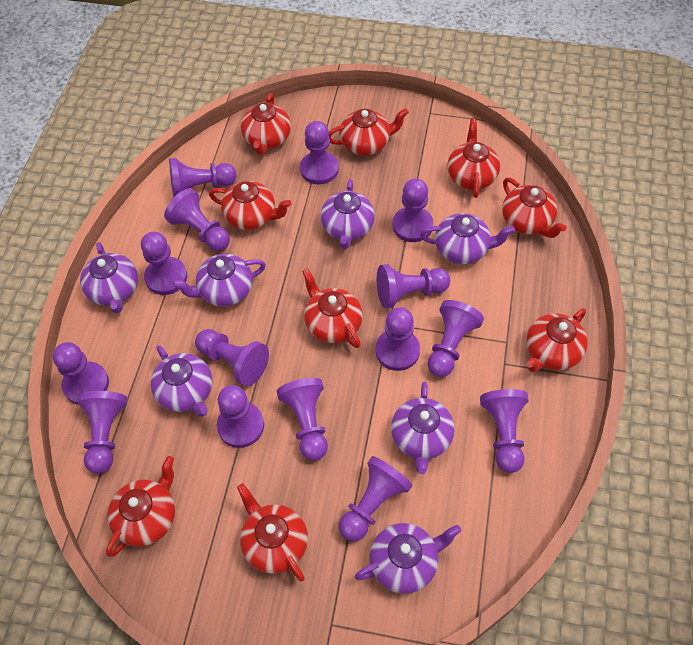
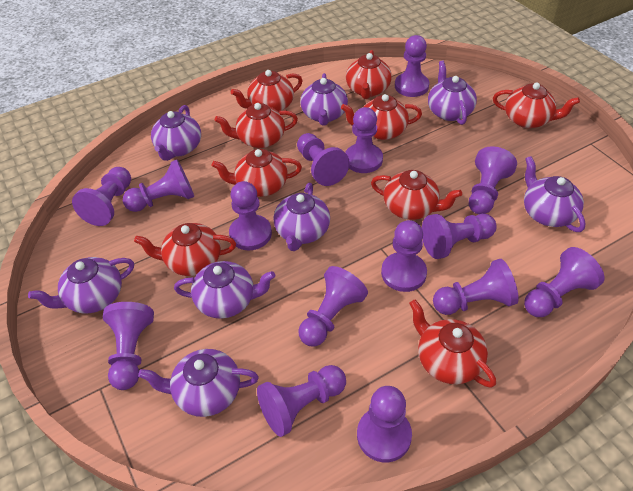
purple teapot: 7 -> 8

